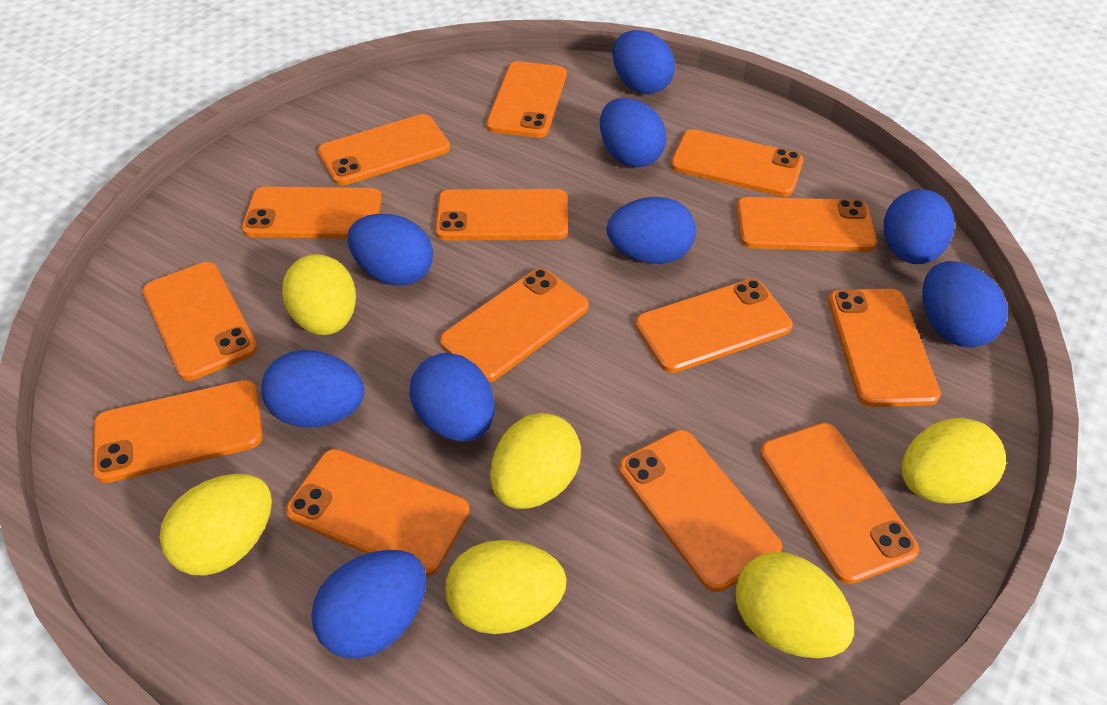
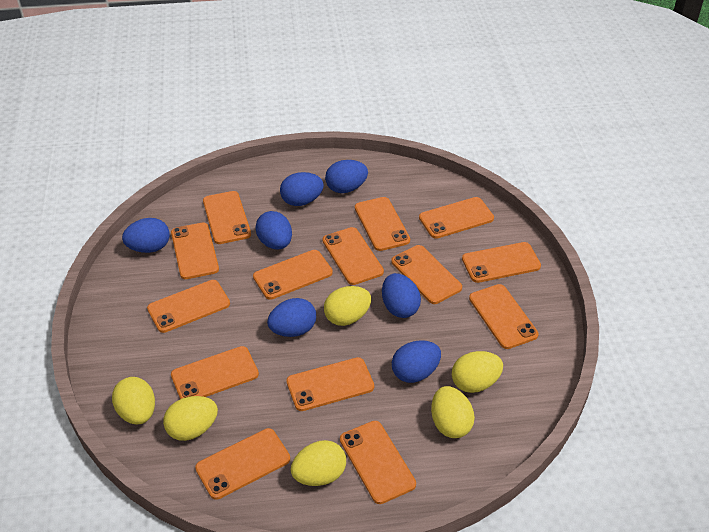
blue egg: 9 -> 7

